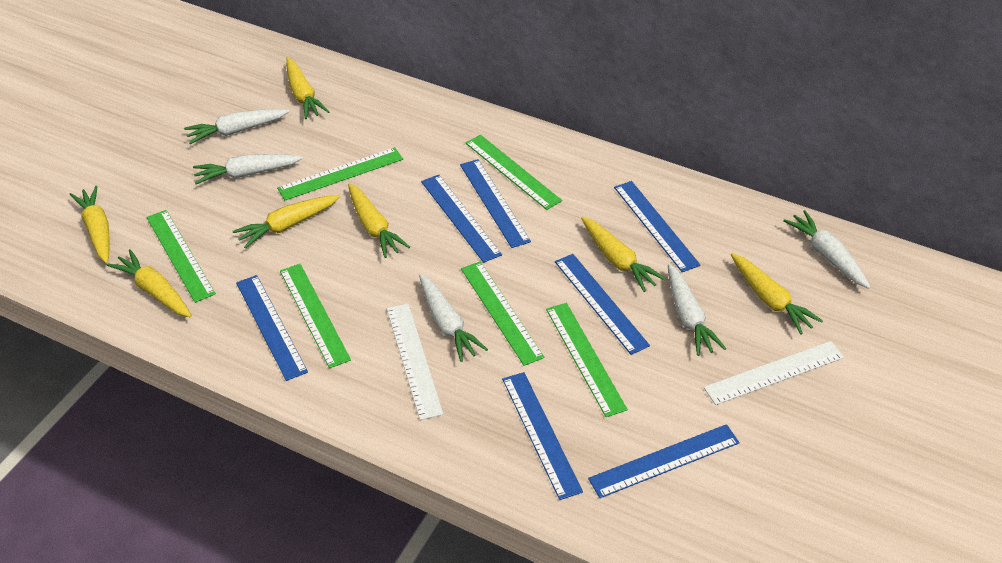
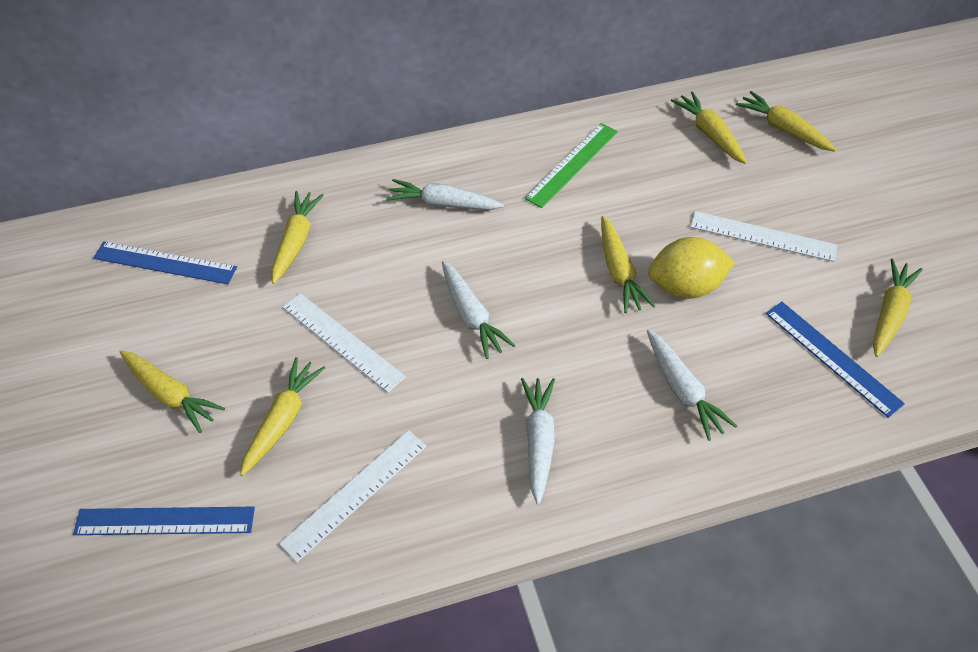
blue ruler: 7 -> 3
green ruler: 6 -> 1
white carrot: 5 -> 4
white ruler: 2 -> 3
yellow lemon: 0 -> 1

